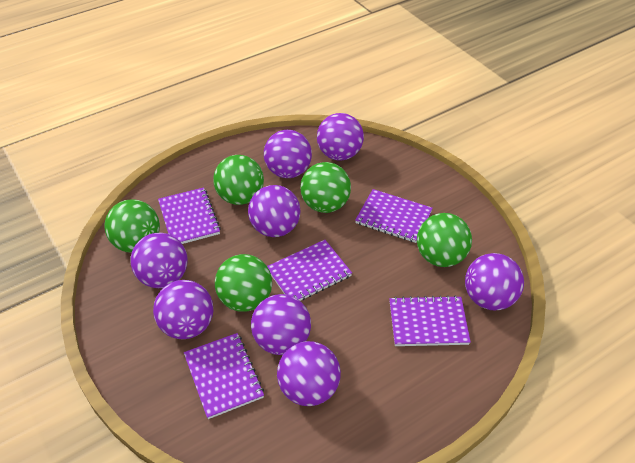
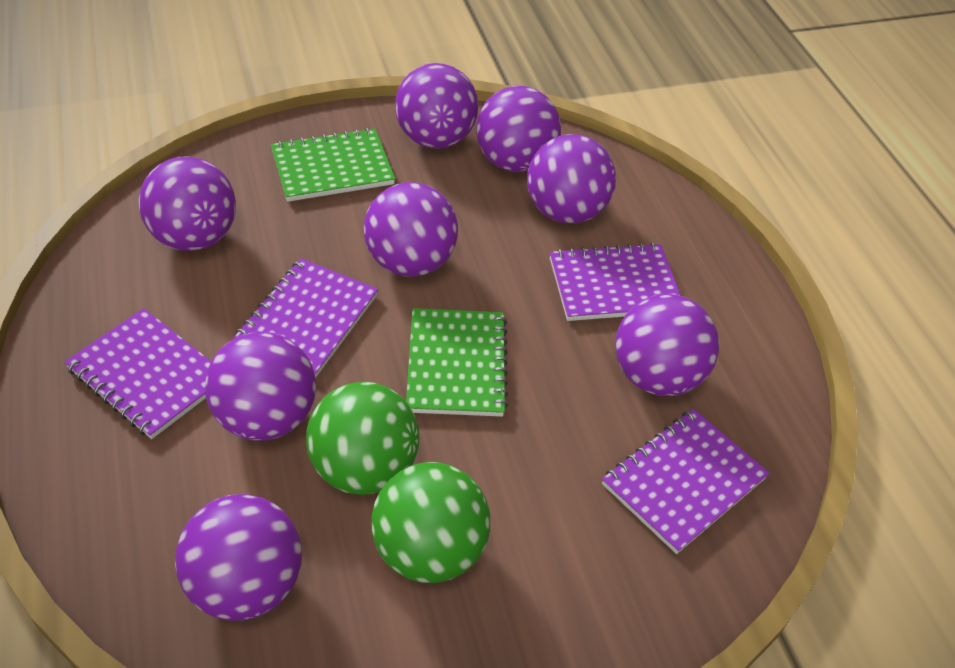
green ball: 5 -> 2
green notebook: 0 -> 2
purple notebook: 5 -> 4

